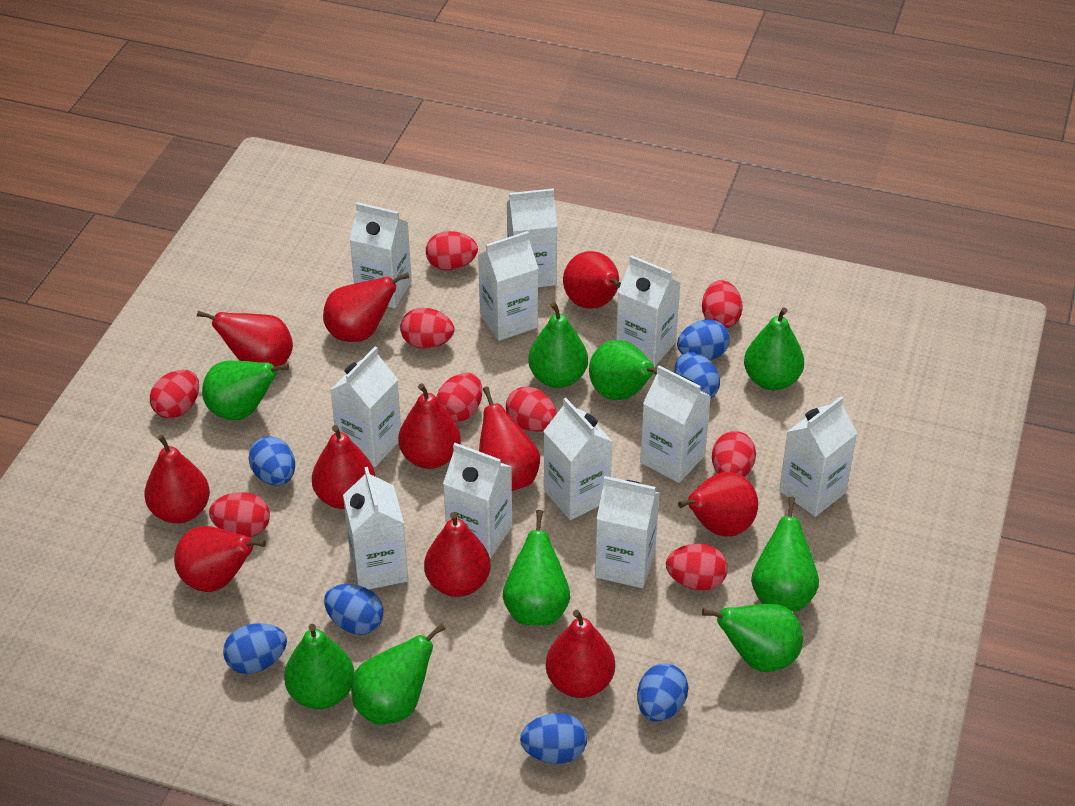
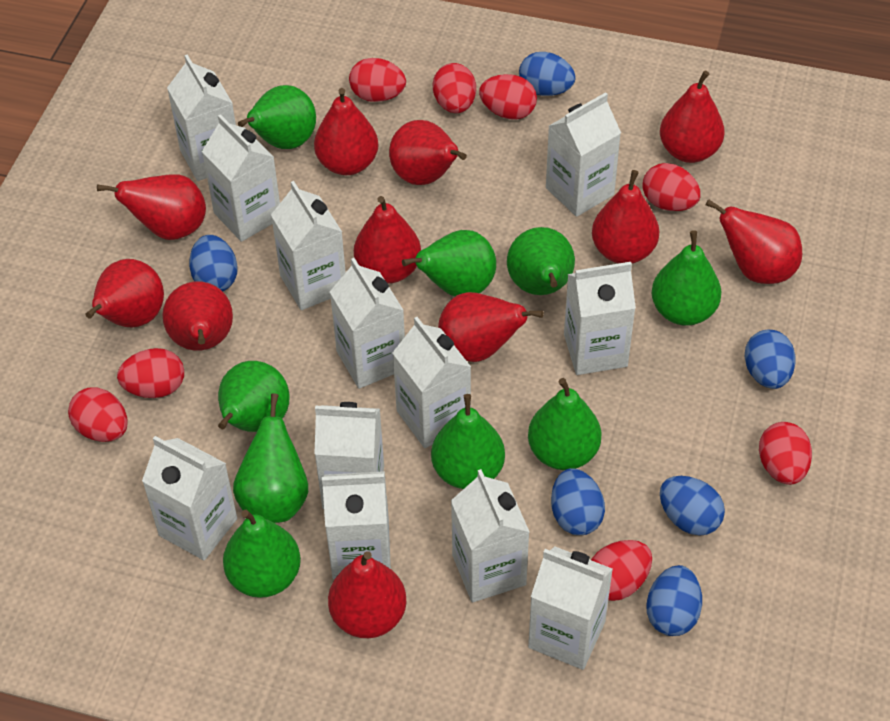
blue egg: 7 -> 6
red egg: 9 -> 8
white carton: 11 -> 12

